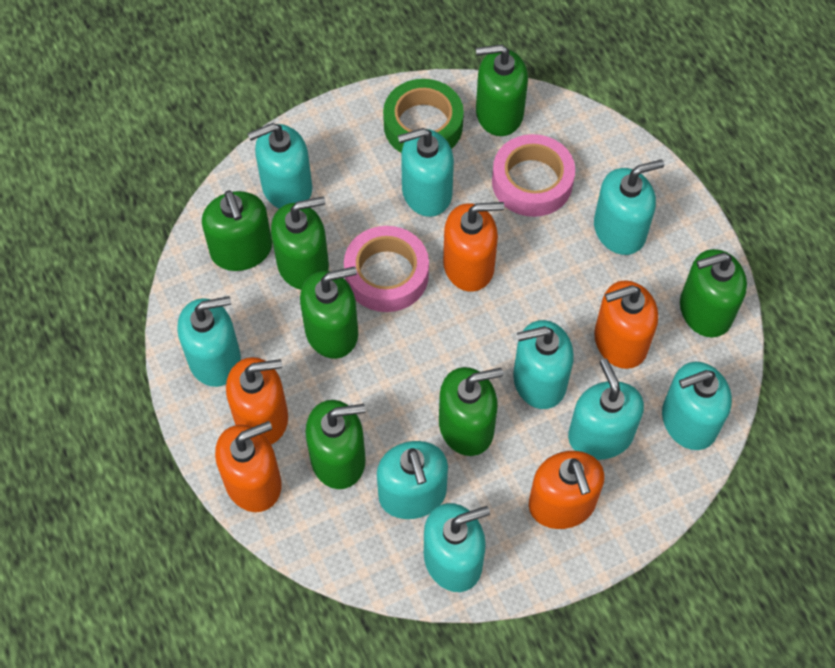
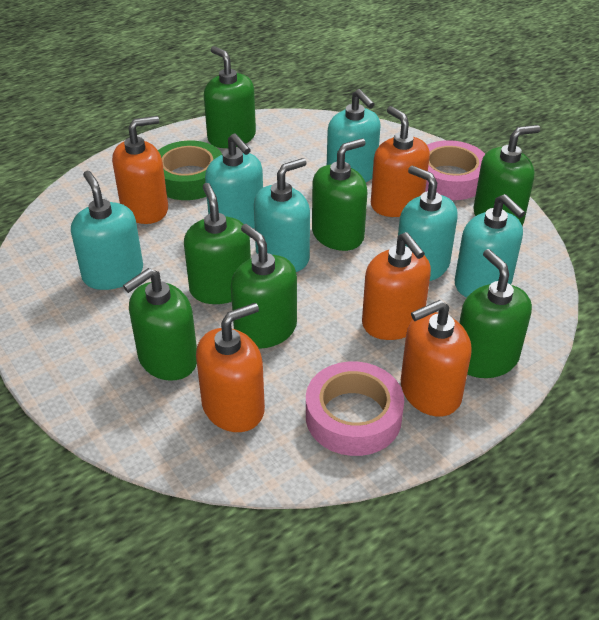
turquoise soap dispenser: 9 -> 6

